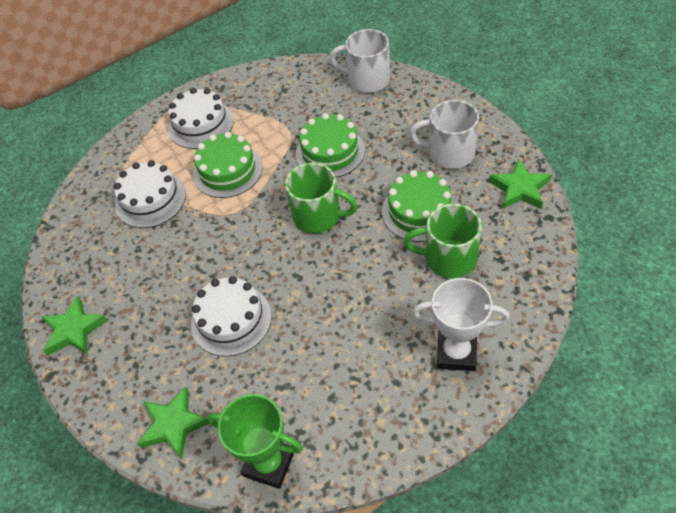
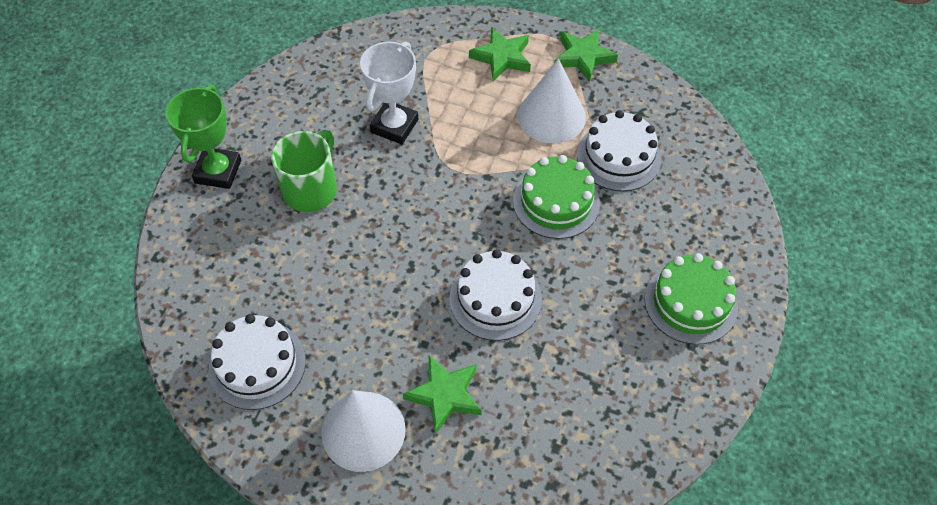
green cake: 3 -> 2
green mug: 2 -> 1
white cone: 0 -> 2
white mug: 2 -> 0

